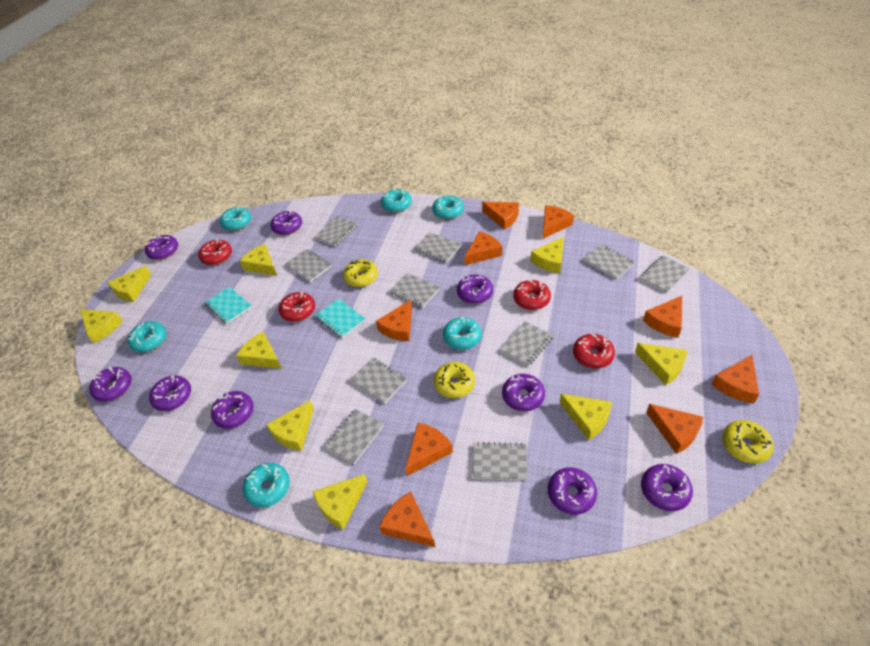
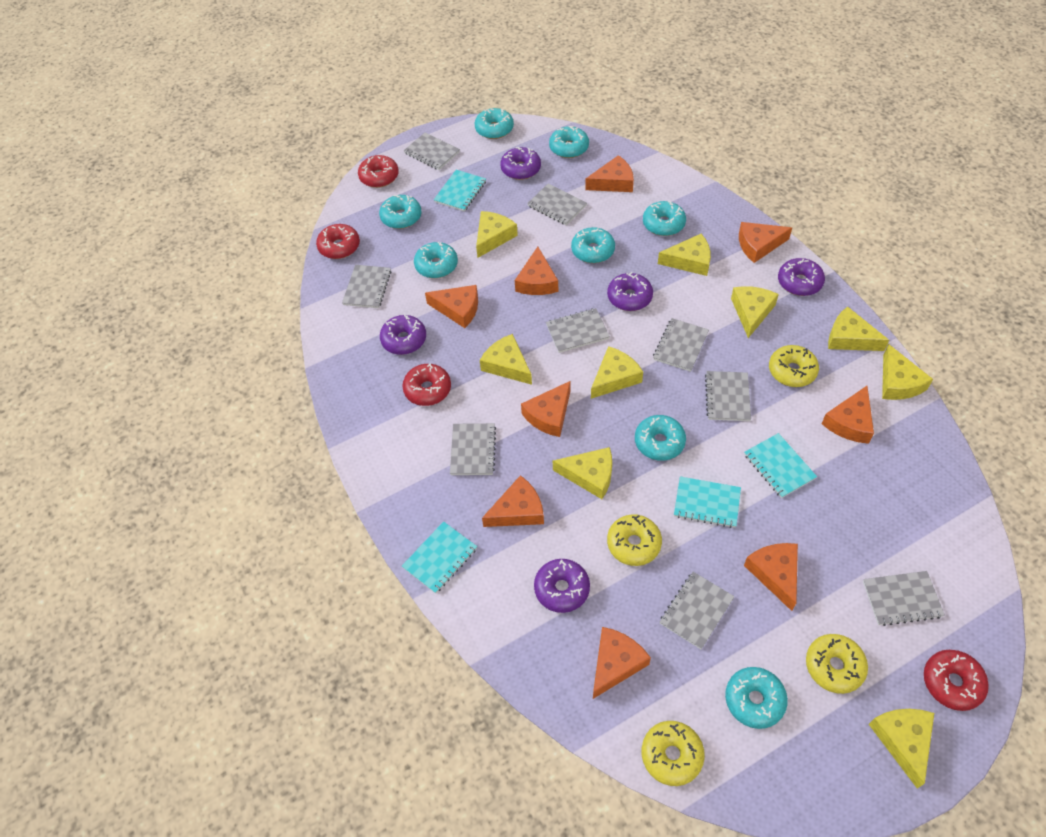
grey notebook: 10 -> 9
purple donut: 9 -> 5
turquoise donut: 6 -> 8
turquoise notebook: 2 -> 4
yellow donut: 3 -> 4

